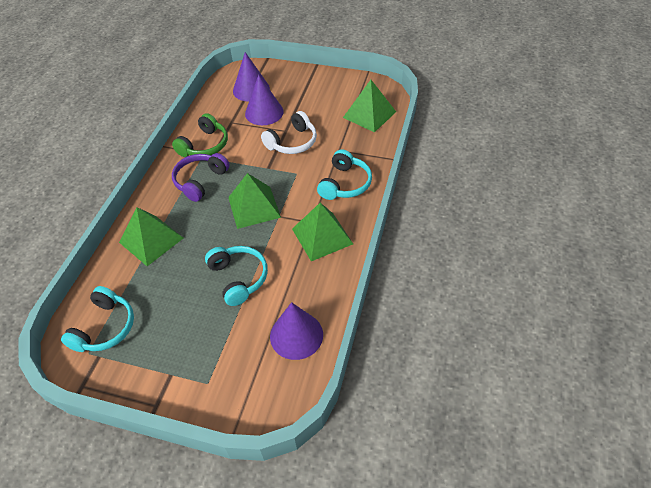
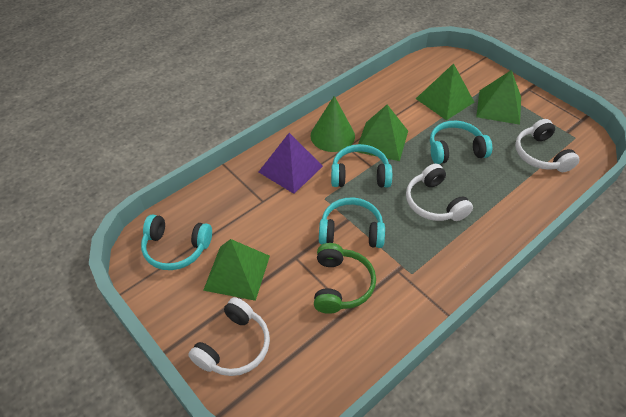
green cone: 0 -> 1
purple cone: 3 -> 0
purple headphones: 1 -> 0
purple pyramid: 0 -> 1
turquoise headphones: 3 -> 4
white headphones: 1 -> 3

